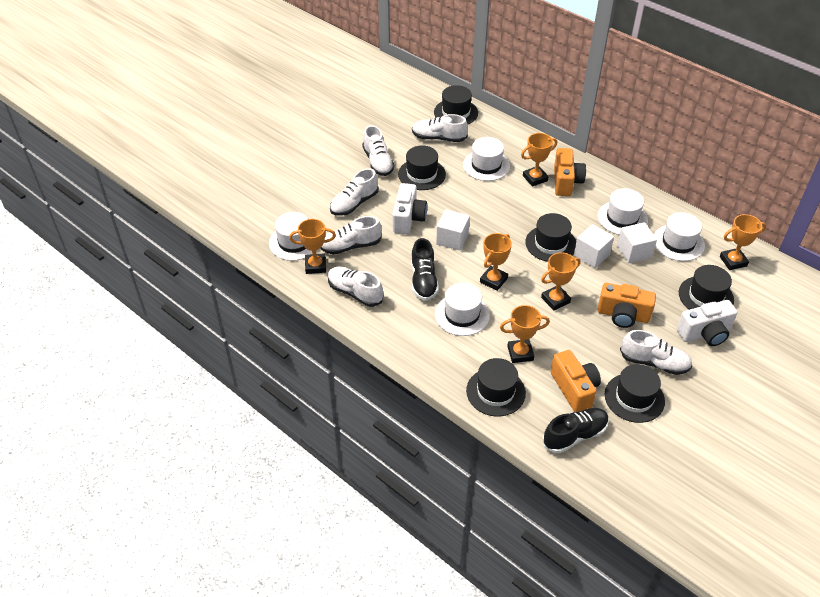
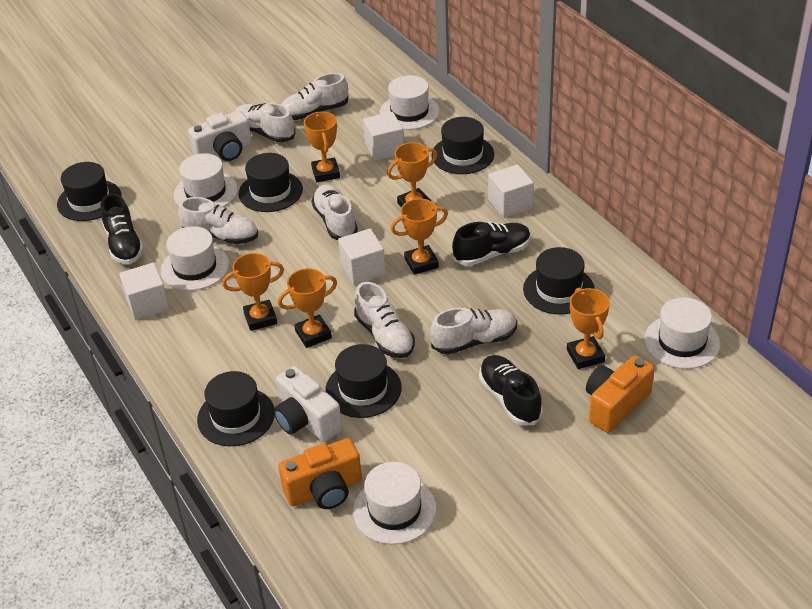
black shoe: 2 -> 3
orange camera: 3 -> 2
white cube: 3 -> 4

